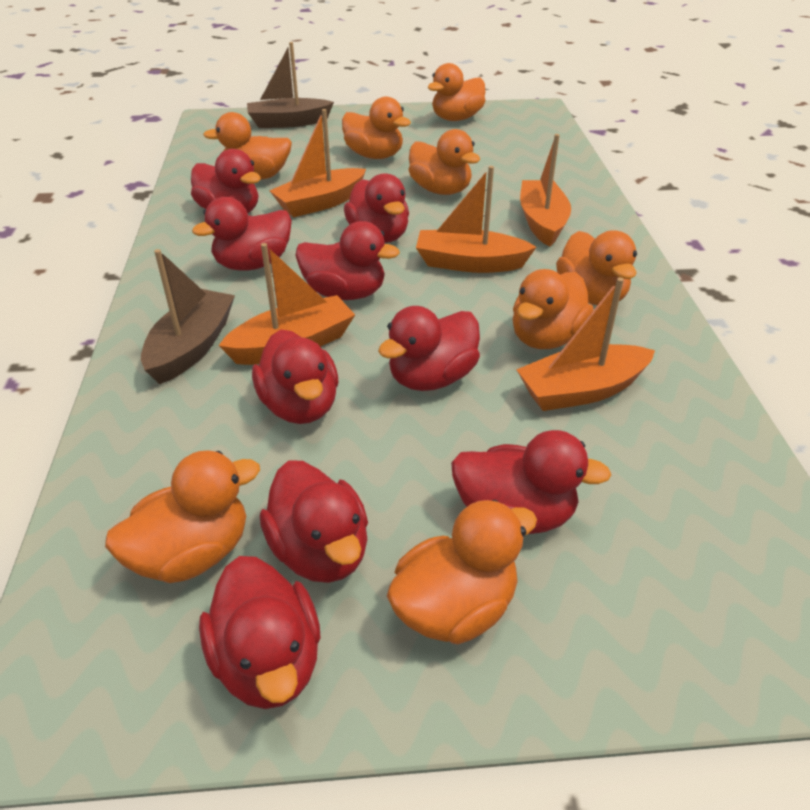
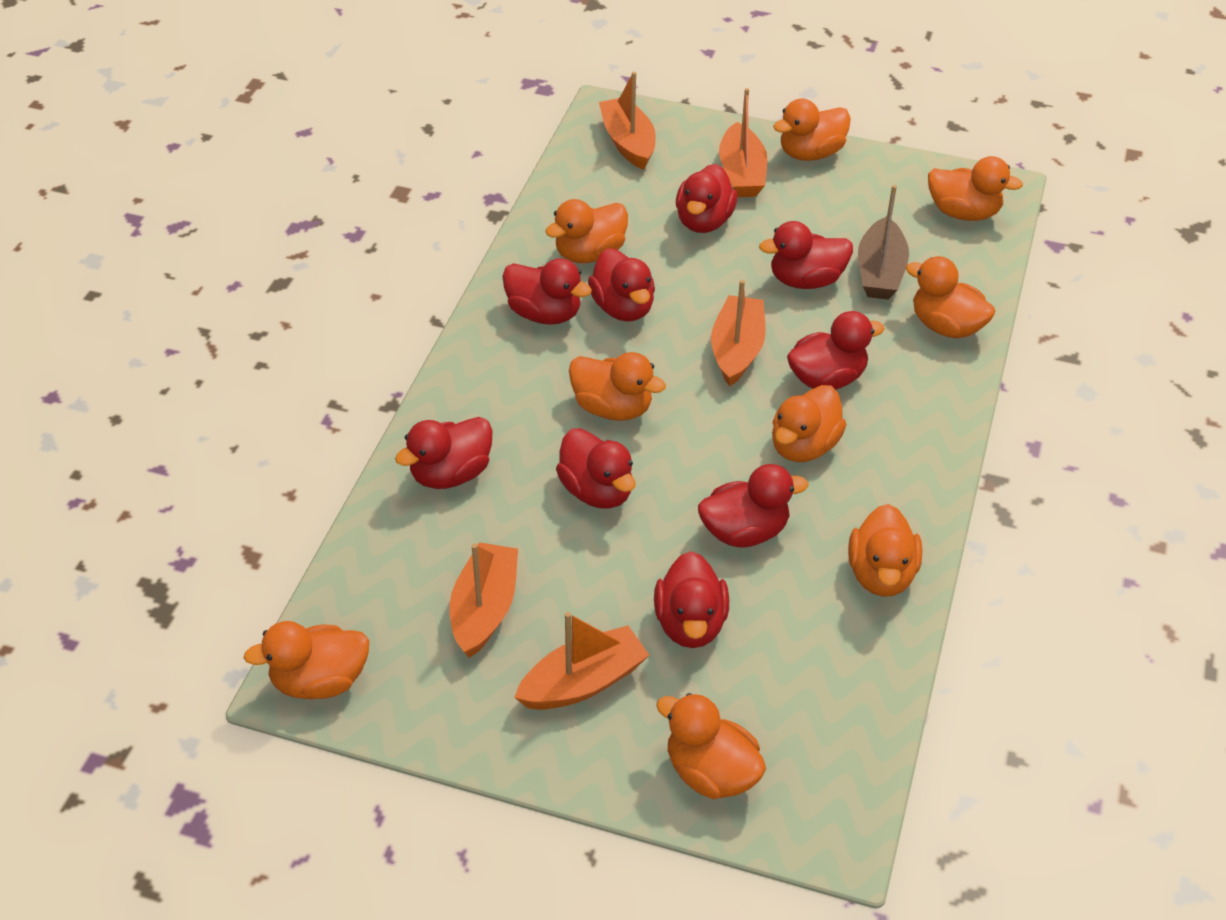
brown boat: 2 -> 1
orange duck: 8 -> 9

